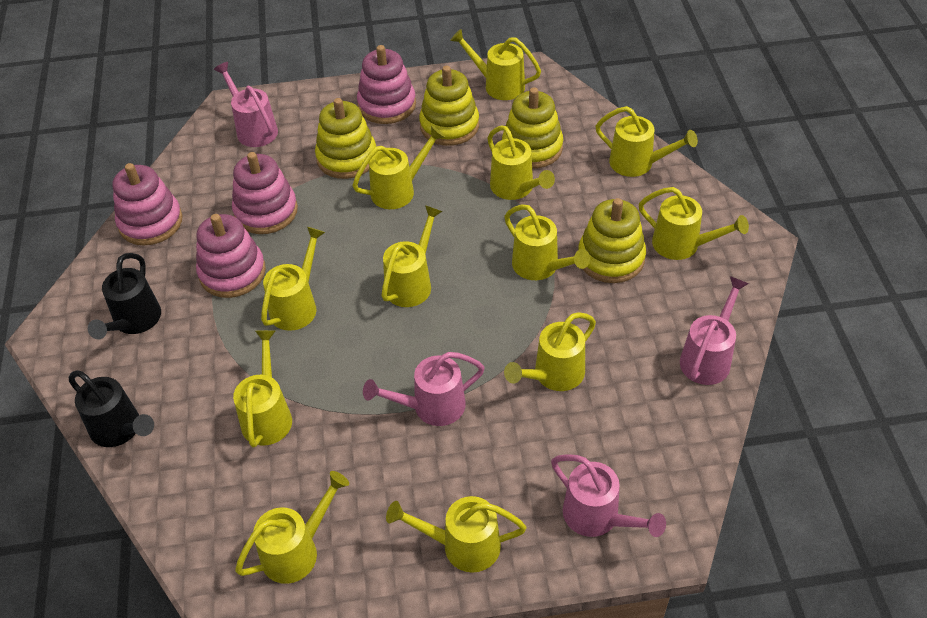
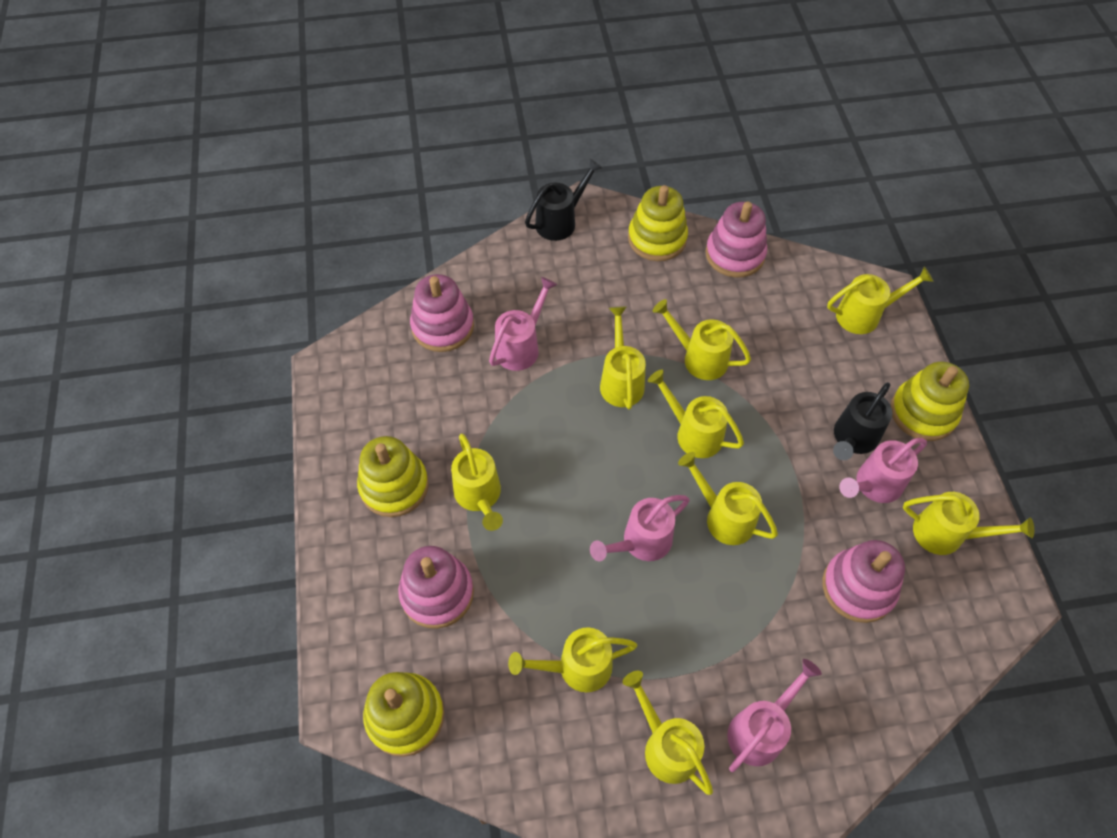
yellow watering can: 12 -> 9

